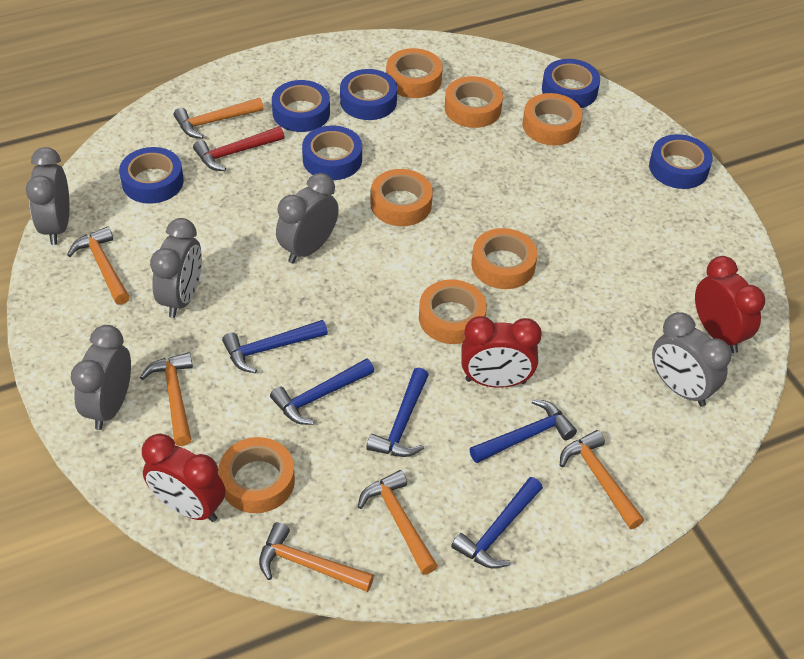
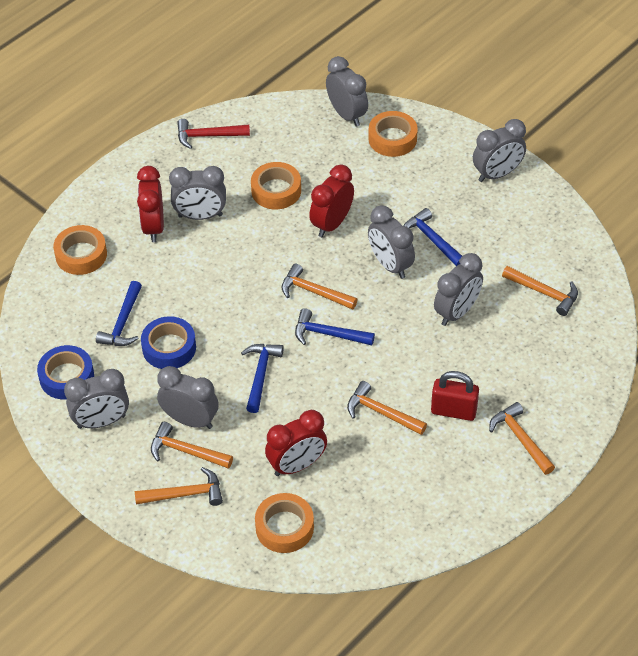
blue hammer: 5 -> 4
blue tape: 6 -> 2
grey clock: 5 -> 7
orange tape: 7 -> 4
red padlock: 0 -> 1

